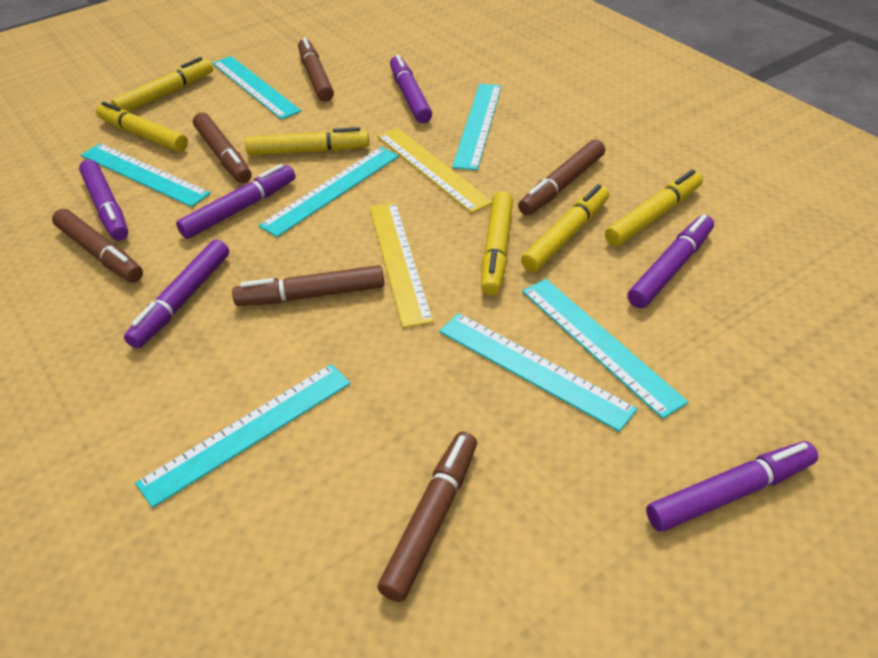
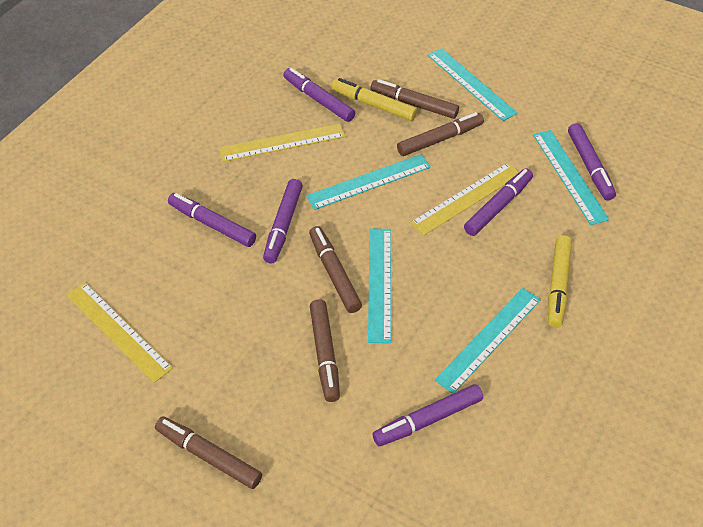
brown marker: 6 -> 5
turquoise ruler: 7 -> 5
yellow marker: 6 -> 2
yellow ruler: 2 -> 3

